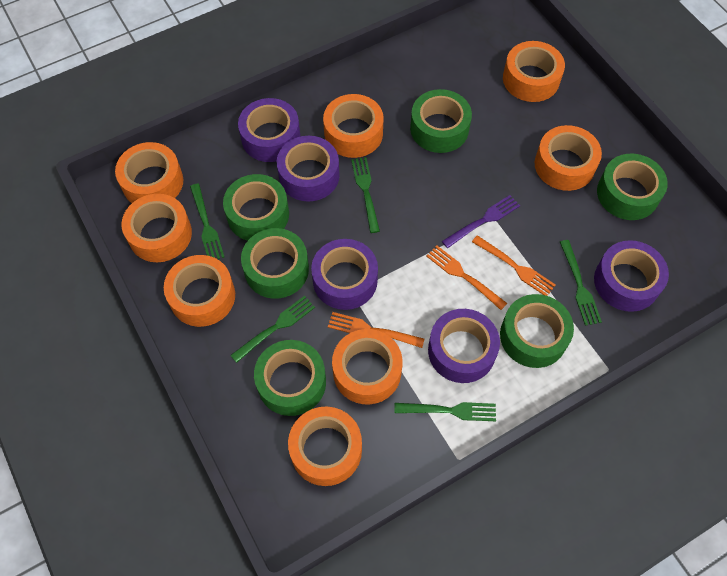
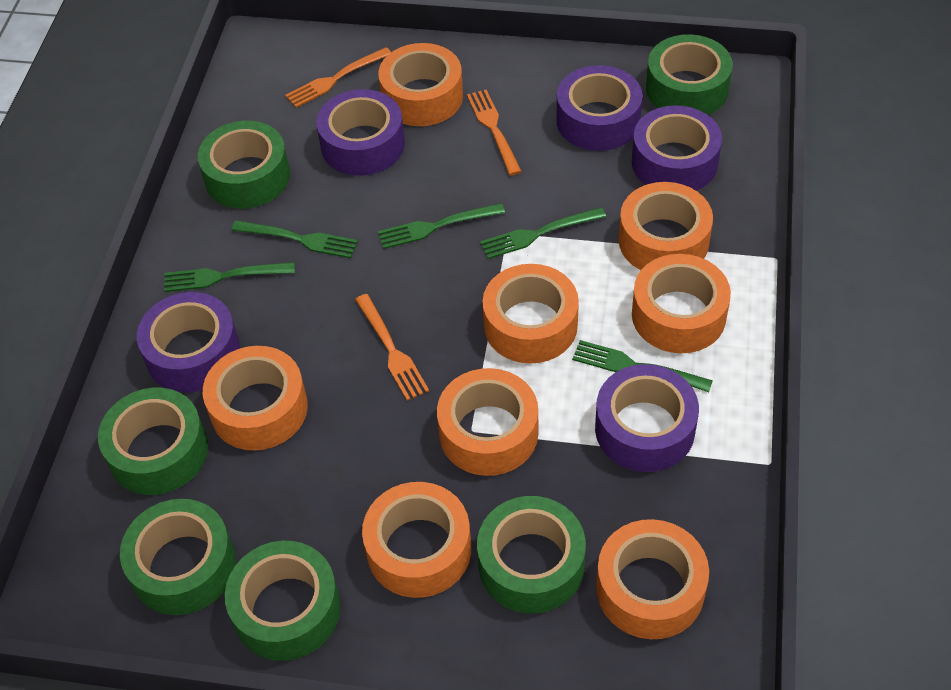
purple fork: 1 -> 0

